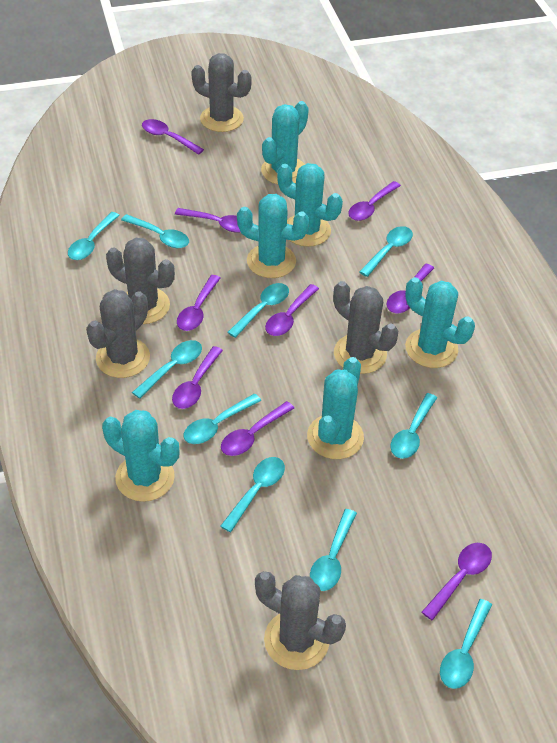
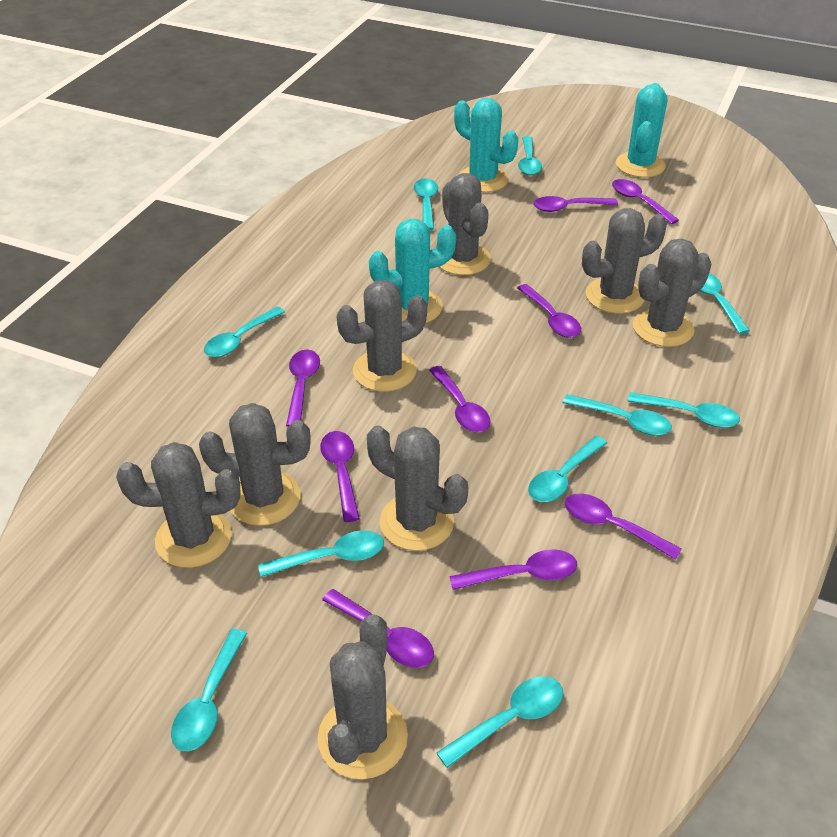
grey cactus: 5 -> 8
turquoise cactus: 6 -> 3

